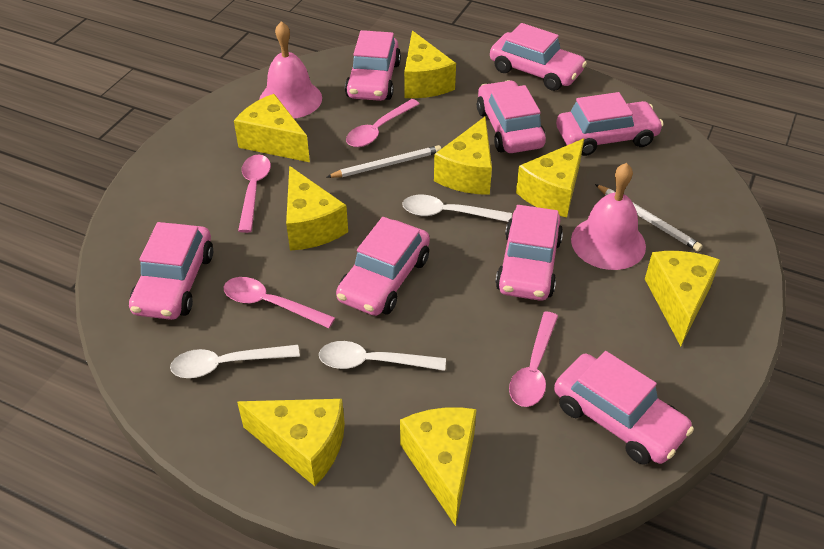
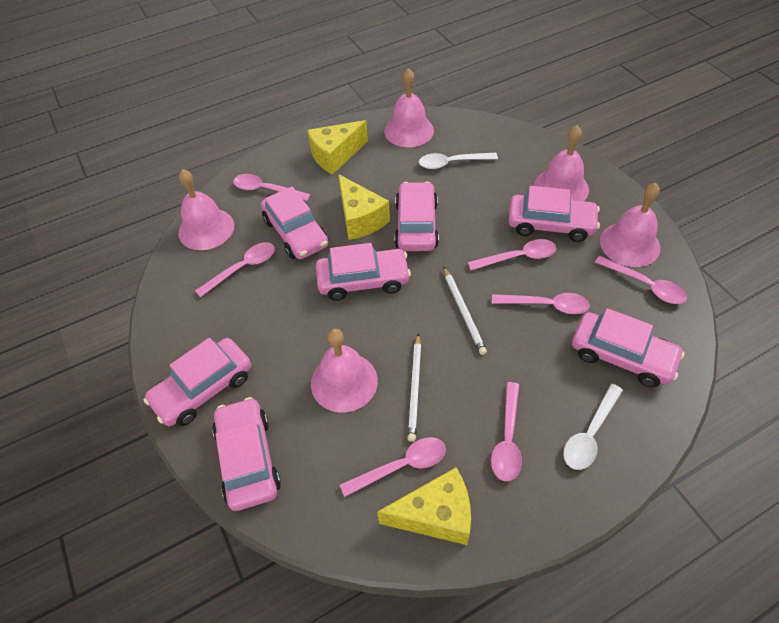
pink bell: 2 -> 5
pink car: 8 -> 7
pink spoon: 4 -> 7
white spoon: 3 -> 2
yellow cheese: 8 -> 3

